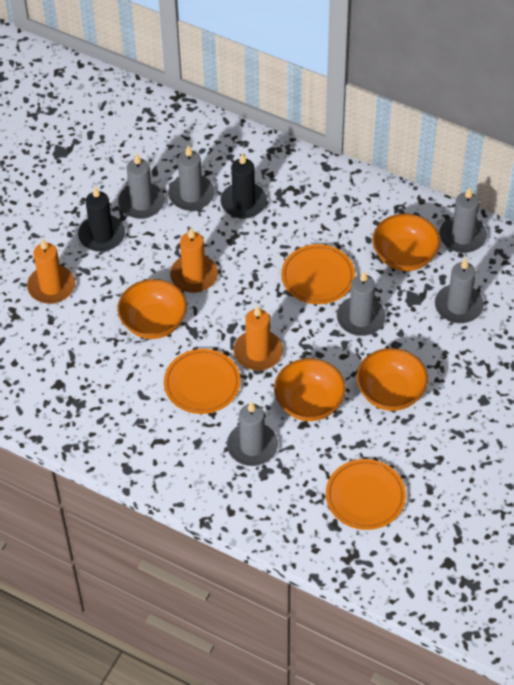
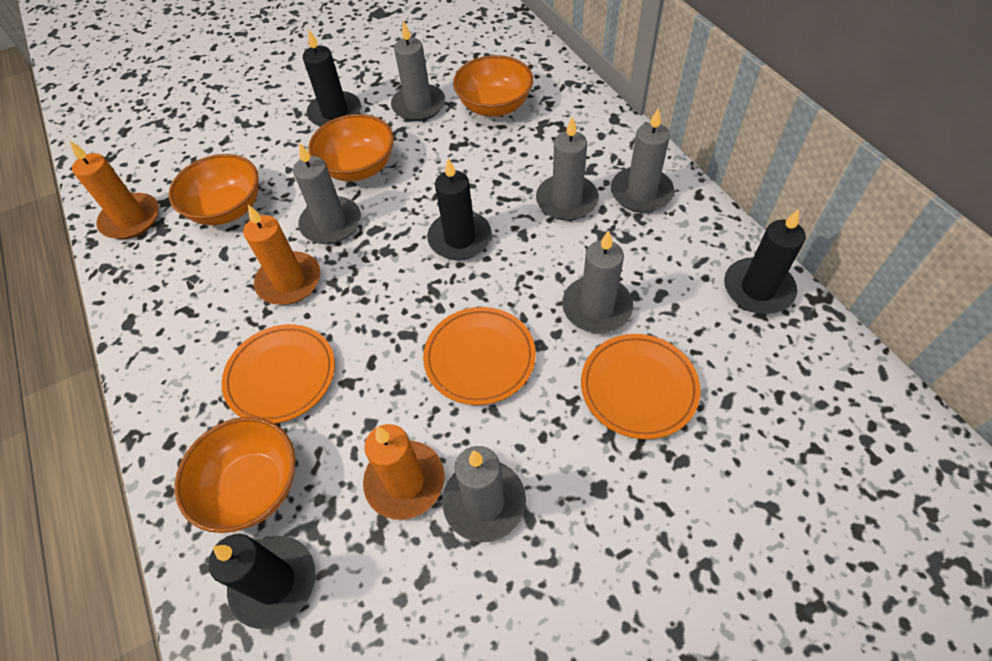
black candle: 2 -> 4

